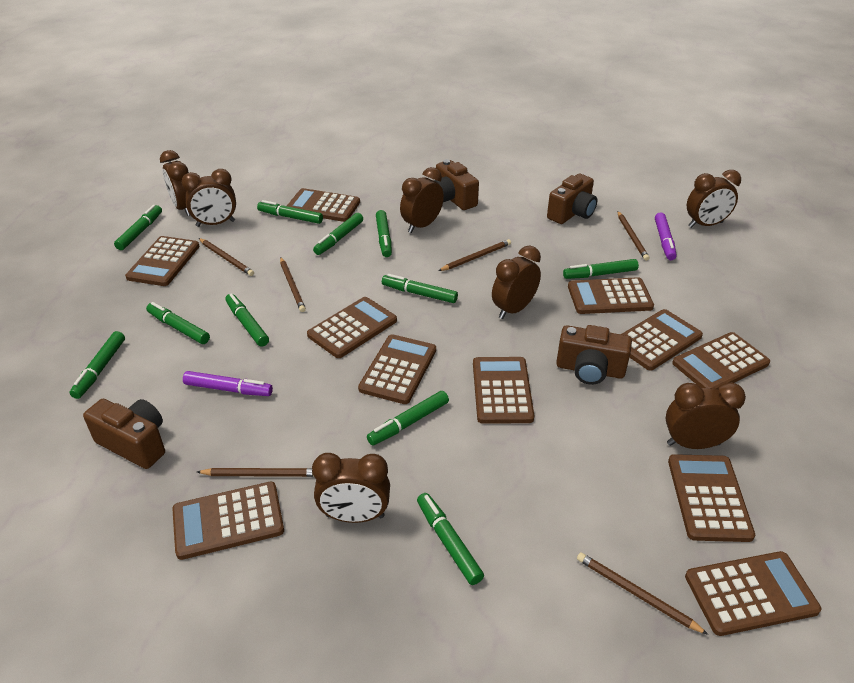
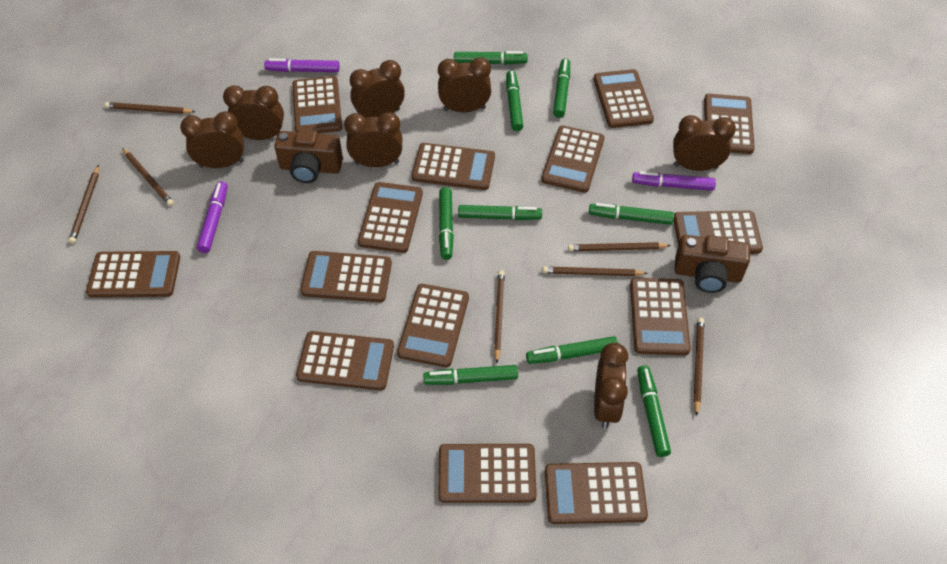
brown calculator: 11 -> 14
brown camera: 4 -> 2
brown pencil: 6 -> 7
green marker: 11 -> 9
purple marker: 2 -> 3

